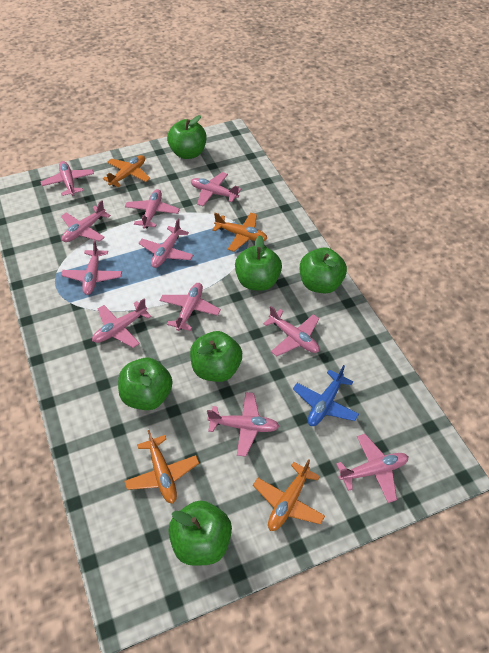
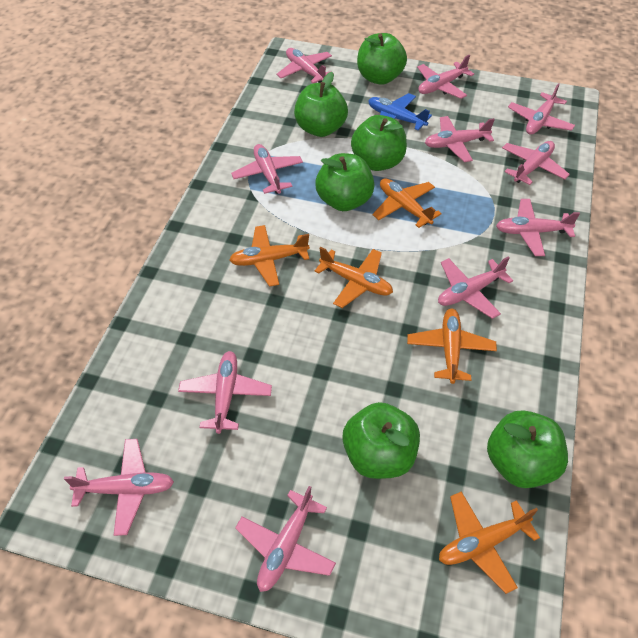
orange plane: 4 -> 5

